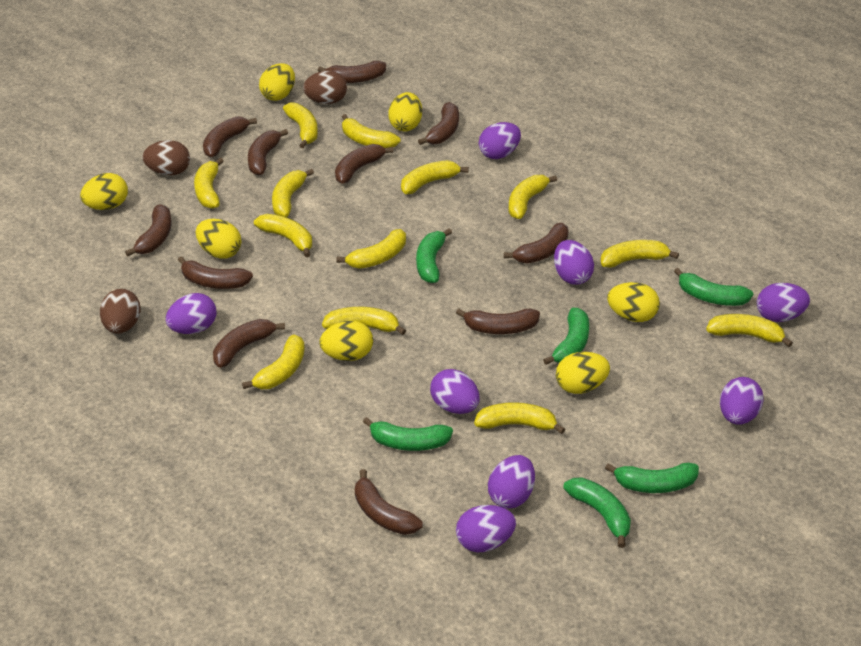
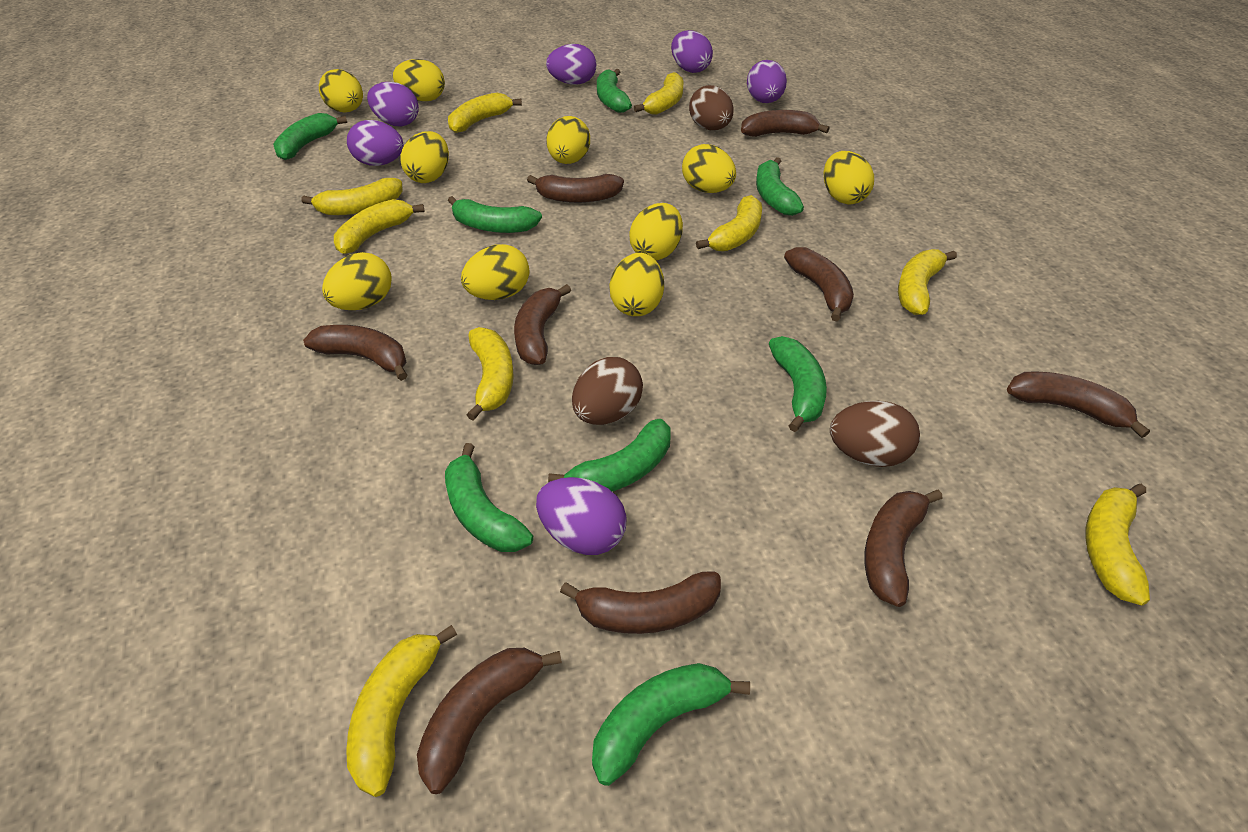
brown banana: 11 -> 9
green banana: 6 -> 8
purple egg: 8 -> 6
yellow banana: 13 -> 9
yellow egg: 7 -> 10

